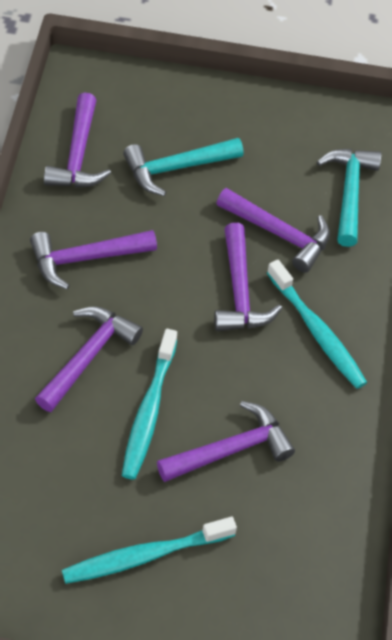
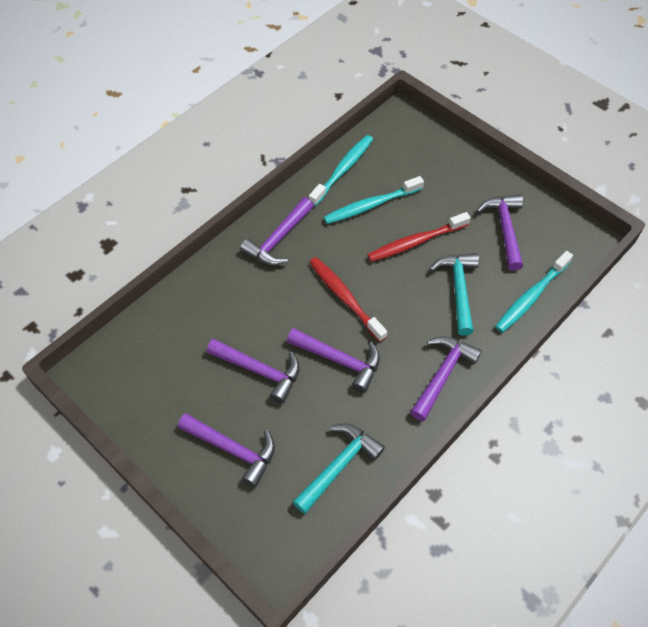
red toothbrush: 0 -> 2

